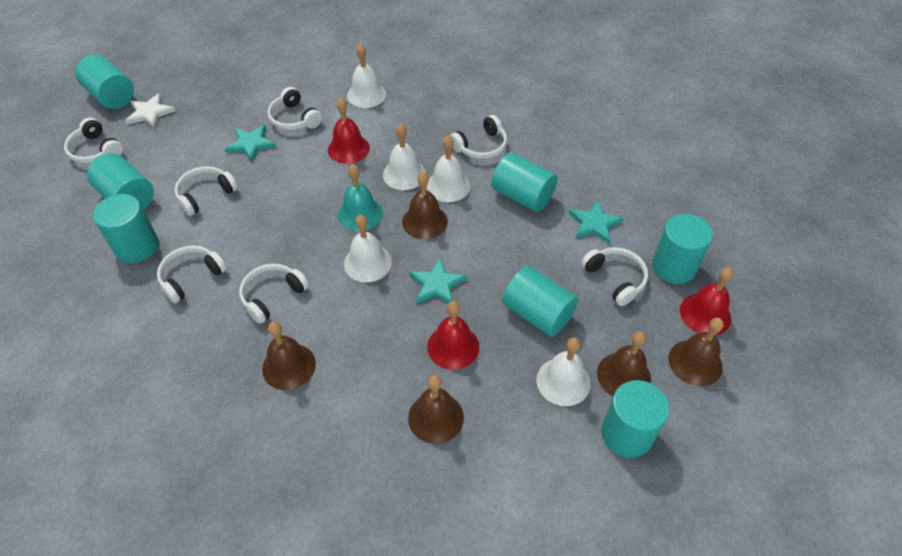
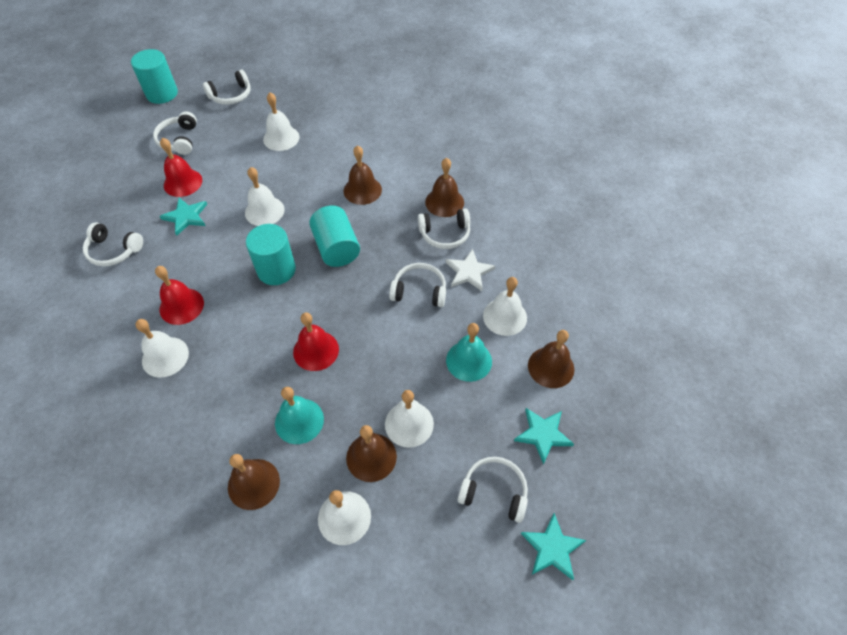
turquoise bell: 1 -> 2
turquoise cylinder: 7 -> 3
white bell: 5 -> 6
white headphones: 7 -> 6

